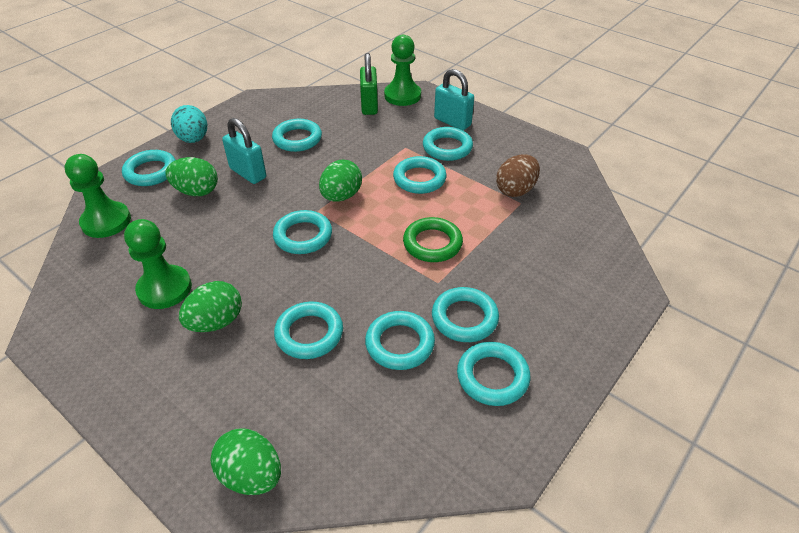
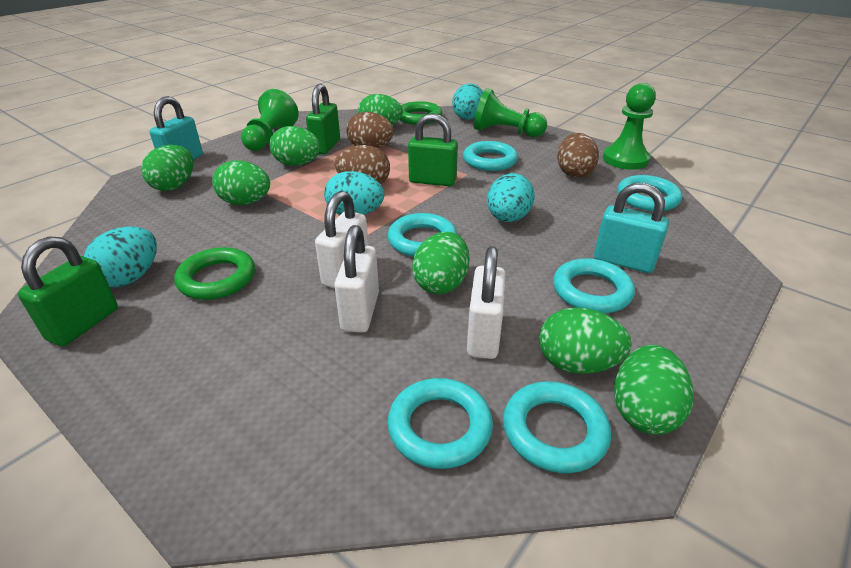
brown egg: 1 -> 3
green egg: 4 -> 7
green padlock: 1 -> 3
green ring: 1 -> 2
turquoise egg: 1 -> 4
turquoise ring: 9 -> 6
white padlock: 0 -> 3

